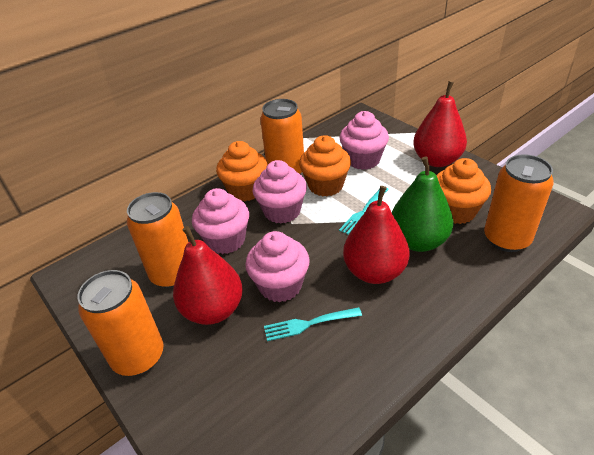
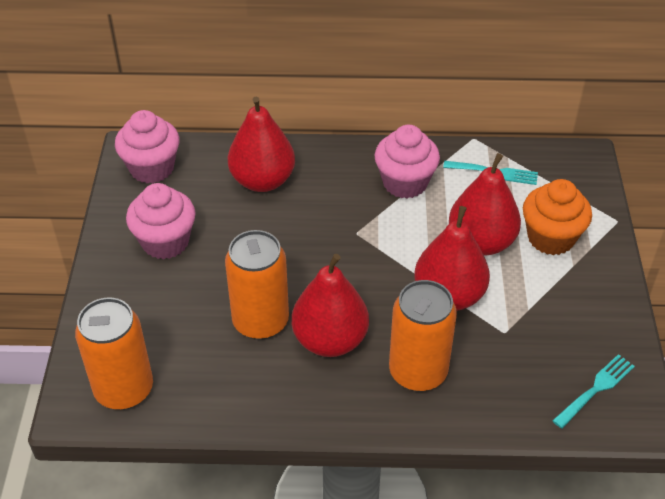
green pear: 1 -> 0
orange can: 4 -> 3
orange cupcake: 3 -> 1
pink cupcake: 4 -> 3
red pear: 3 -> 4

